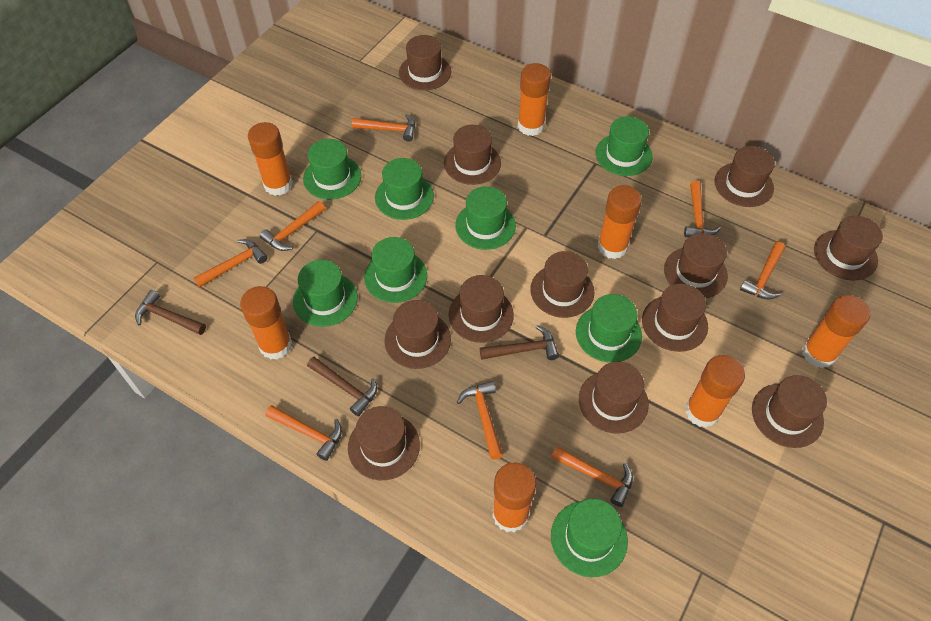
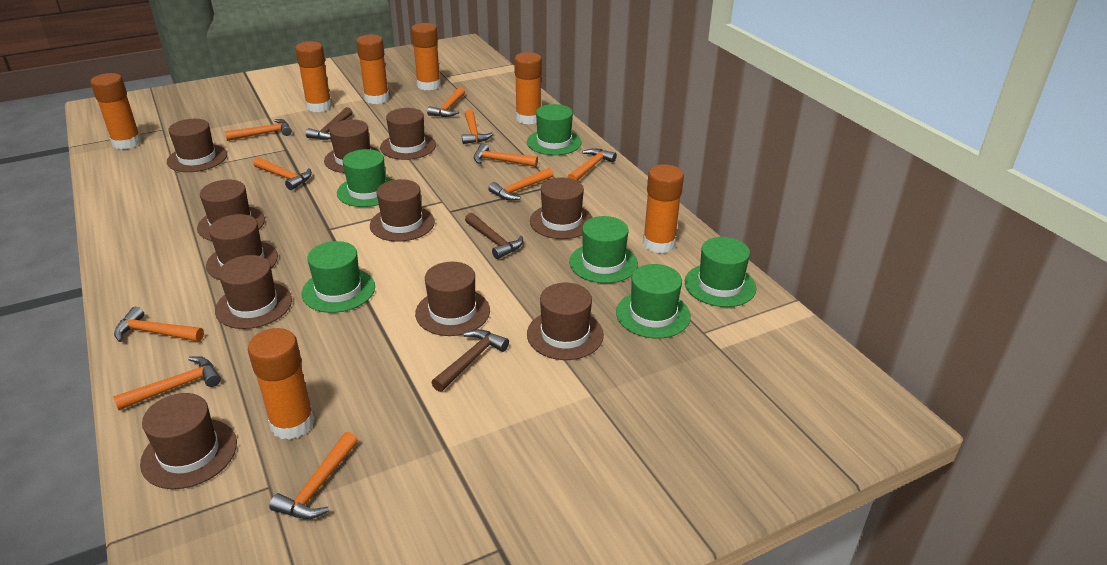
brown hat: 12 -> 11
green hat: 8 -> 6
orange hammer: 8 -> 10

